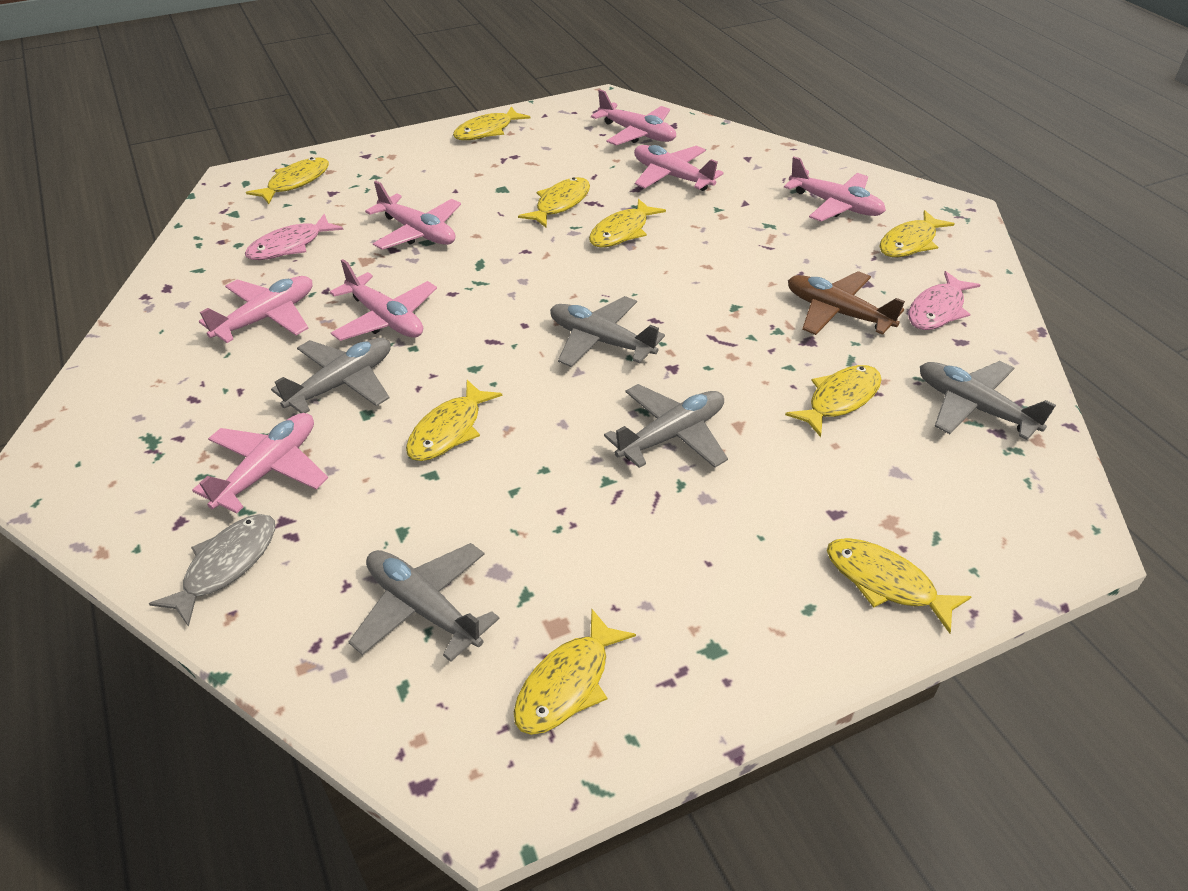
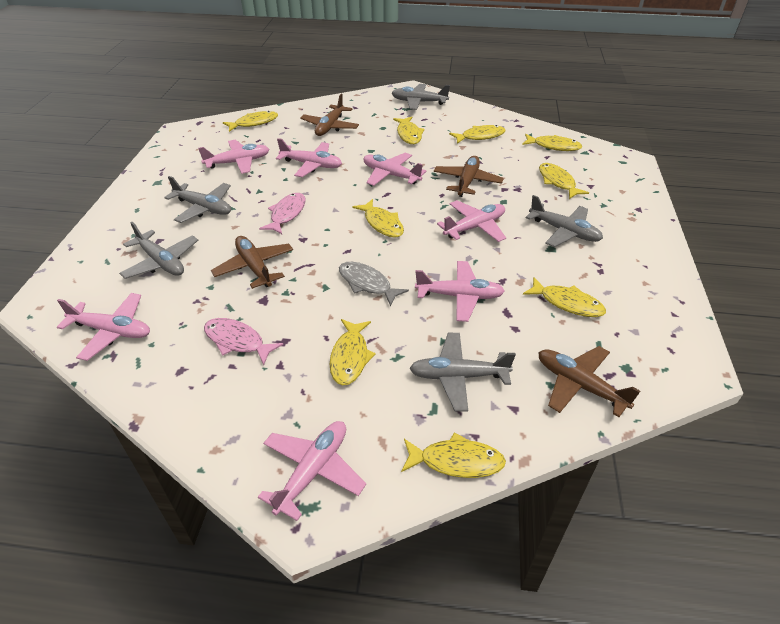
brown plane: 1 -> 4

